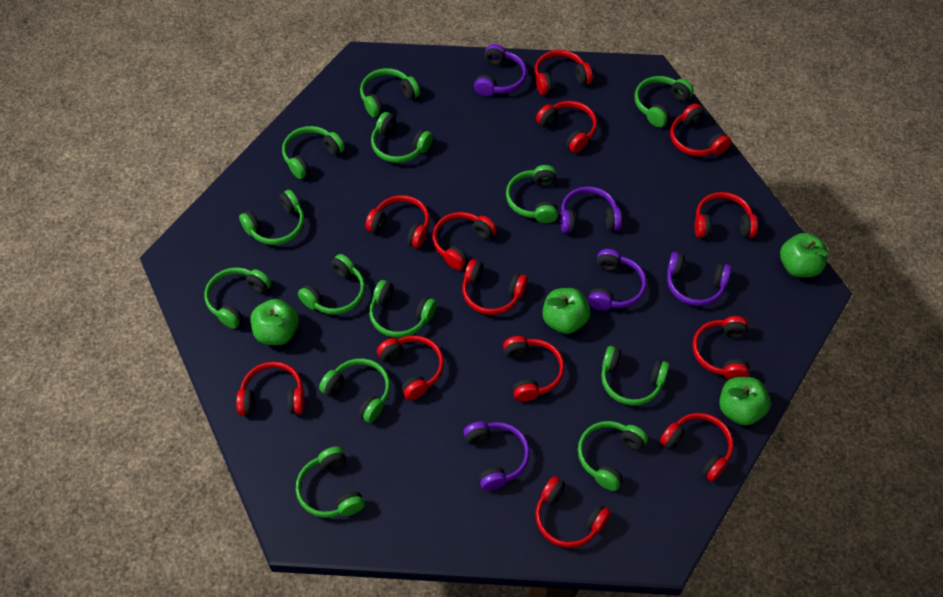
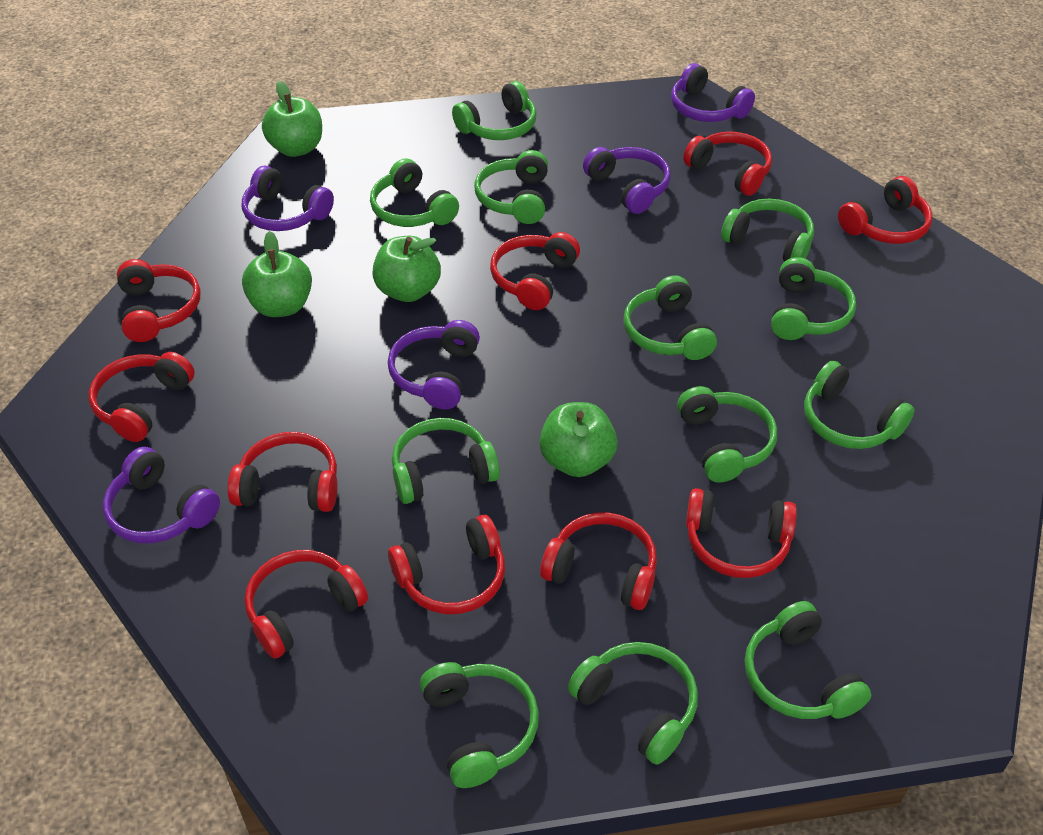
green headphones: 13 -> 12
red headphones: 13 -> 10

